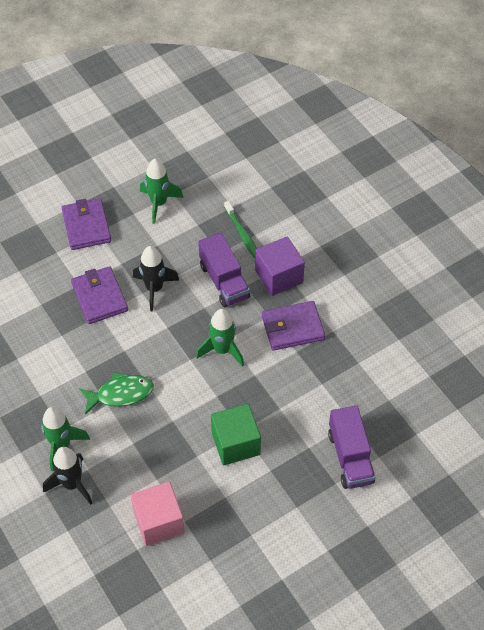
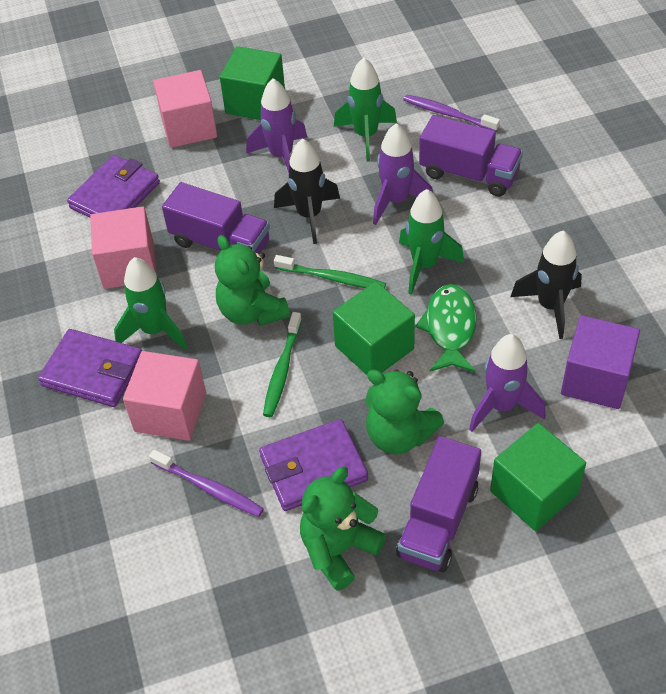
green cube: 1 -> 3
green teddy bear: 0 -> 3
green toothbrush: 1 -> 2
pink cube: 1 -> 3
purple rocket: 0 -> 3
purple toothbrush: 0 -> 2
purple truck: 2 -> 3

